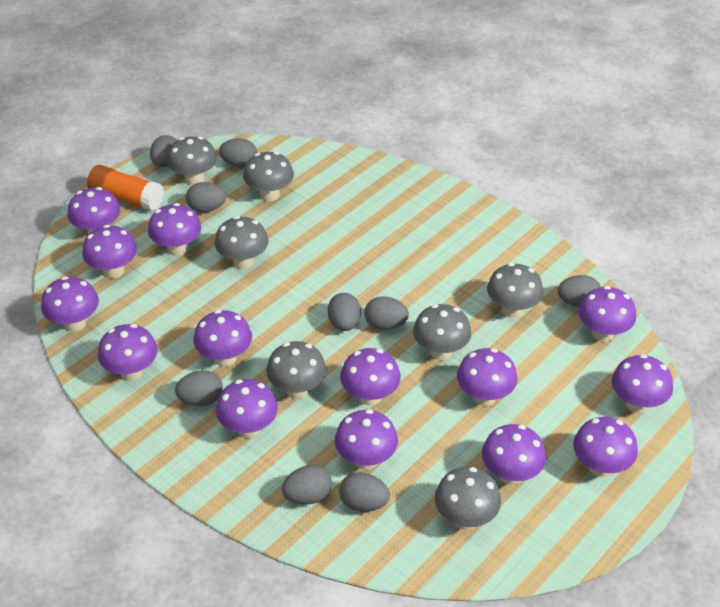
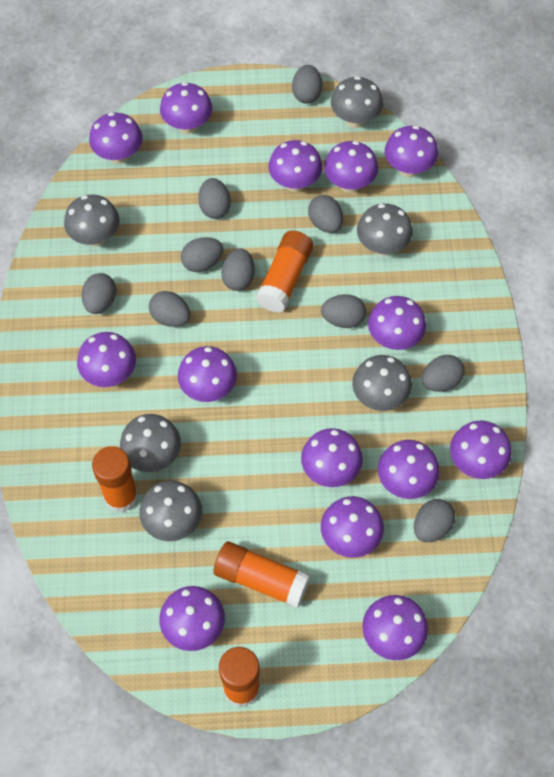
grey egg: 9 -> 10
grey mushroom: 7 -> 6
orange glue stick: 1 -> 4

